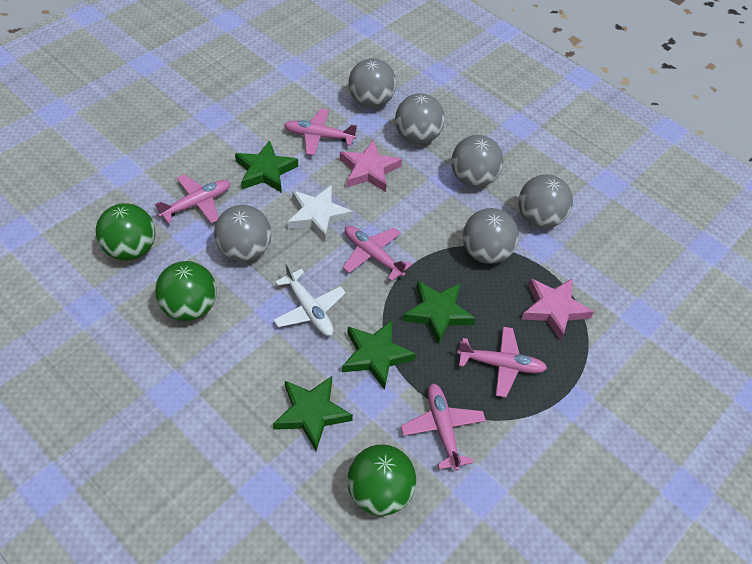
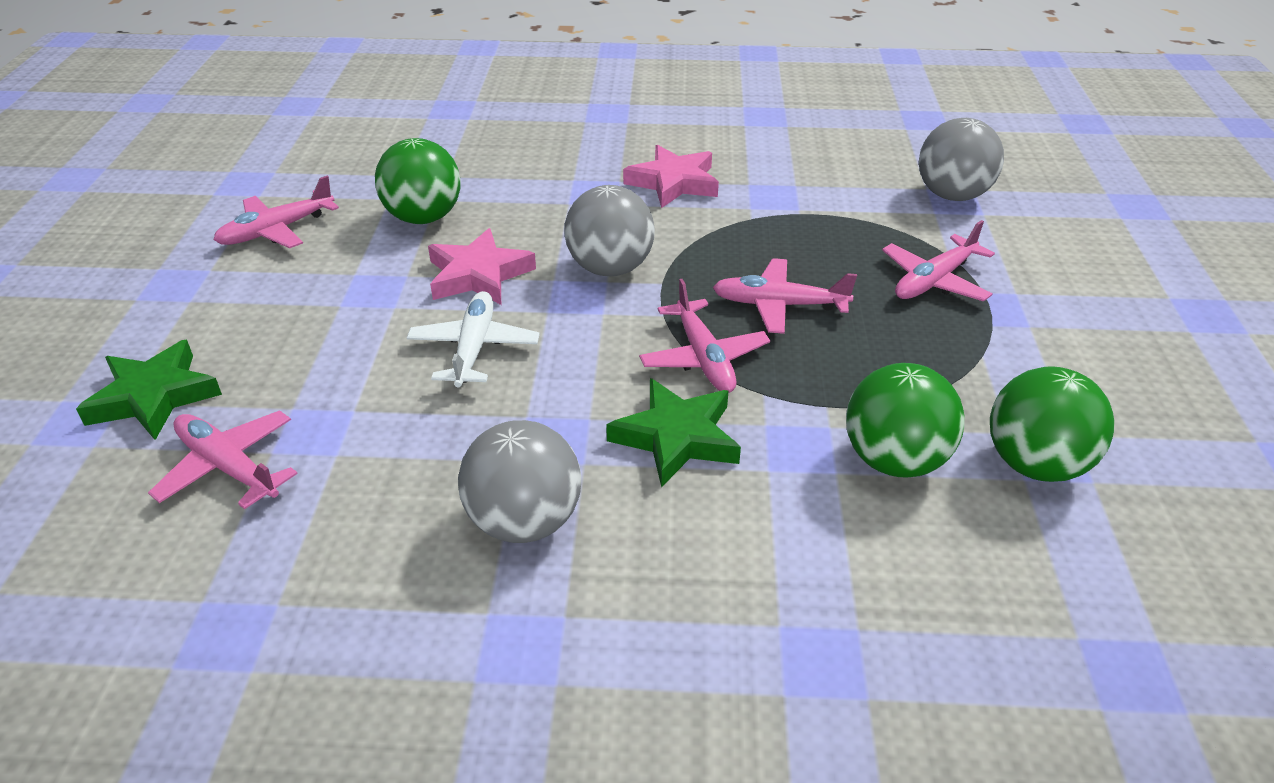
green star: 4 -> 2
grey ball: 6 -> 3
white star: 1 -> 0

